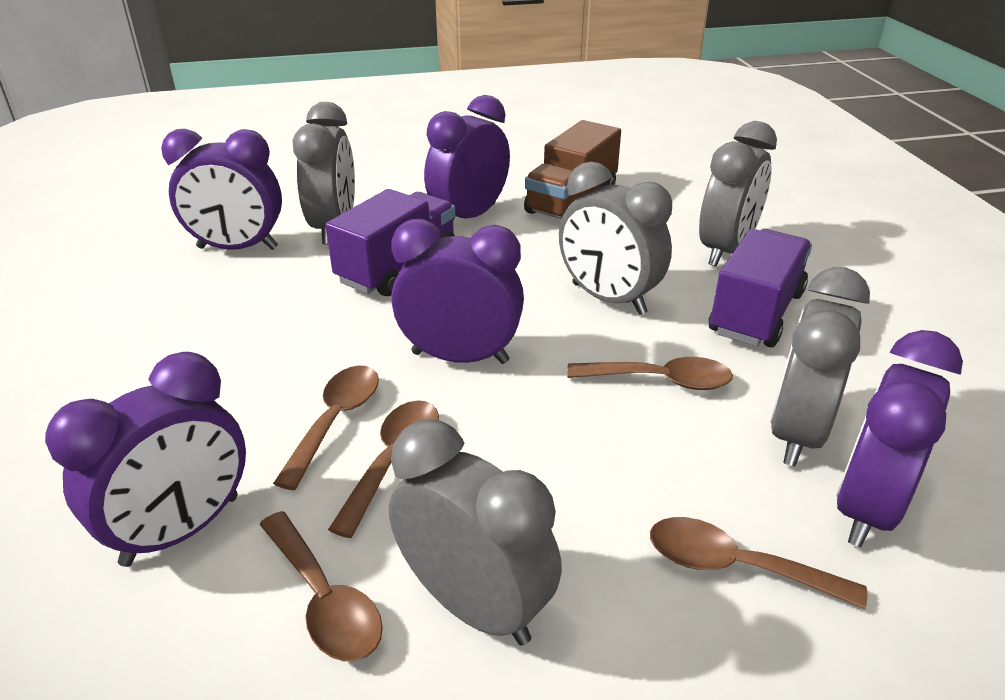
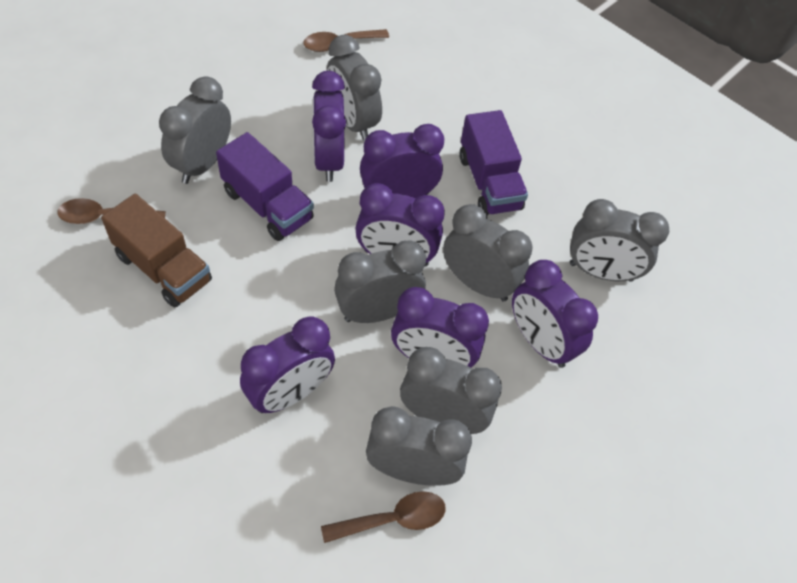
brown spoon: 5 -> 3
grey clock: 5 -> 7
purple clock: 5 -> 6

